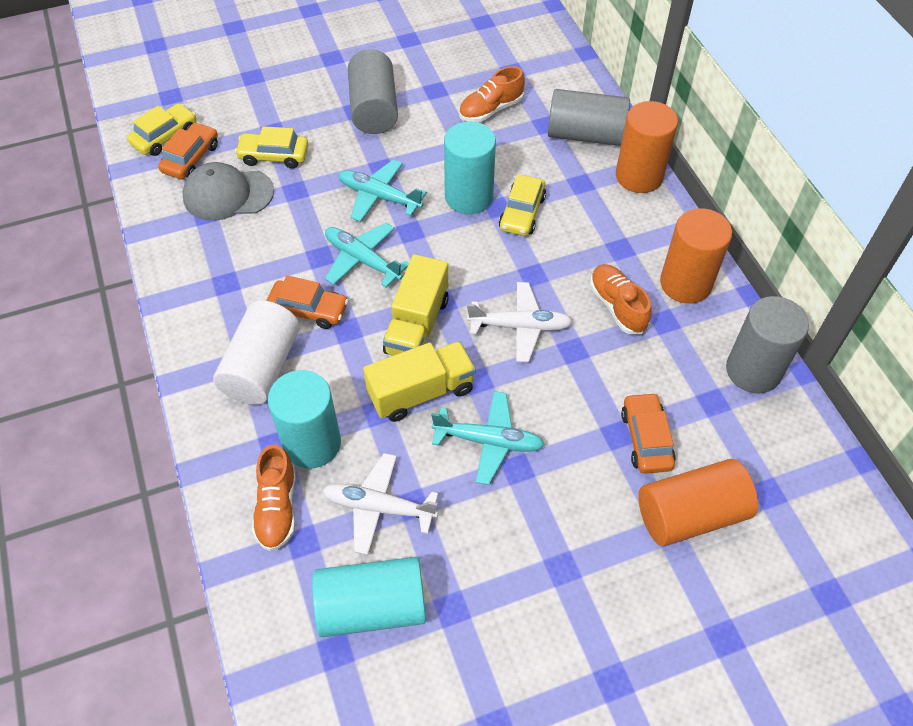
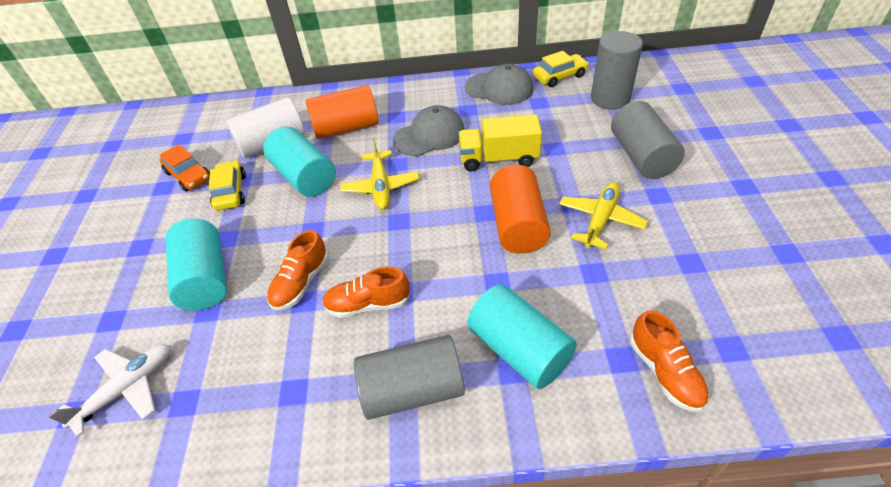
grey cap: 1 -> 2
orange car: 3 -> 1
orange cylinder: 3 -> 2
turquoise plane: 3 -> 0
white plane: 2 -> 1
yellow car: 3 -> 2
yellow plane: 0 -> 2
yellow truck: 2 -> 1

